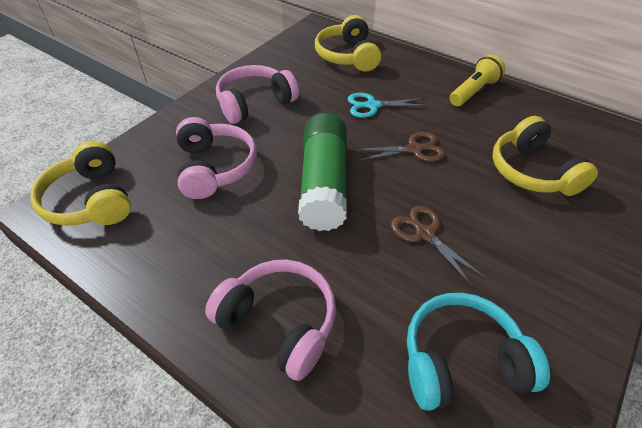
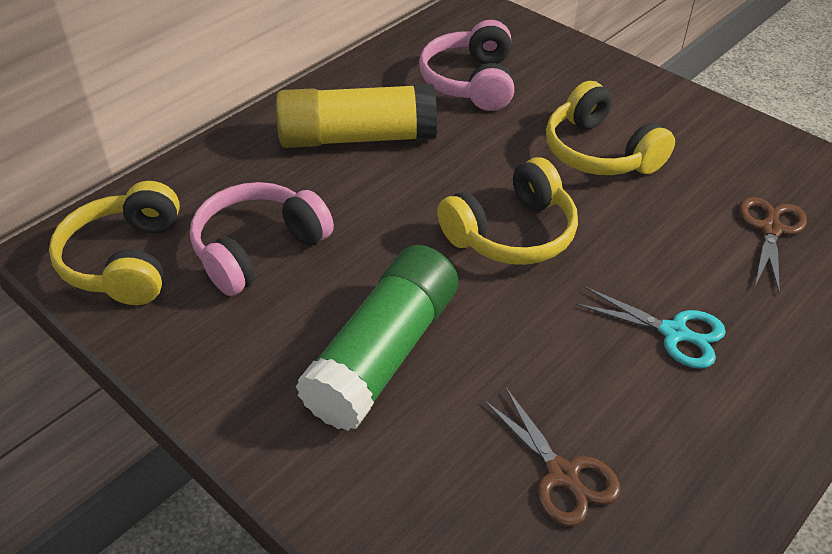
pink headphones: 3 -> 2
turquoise headphones: 1 -> 0
yellow flashlight: 1 -> 0
yellow glue stick: 0 -> 1

